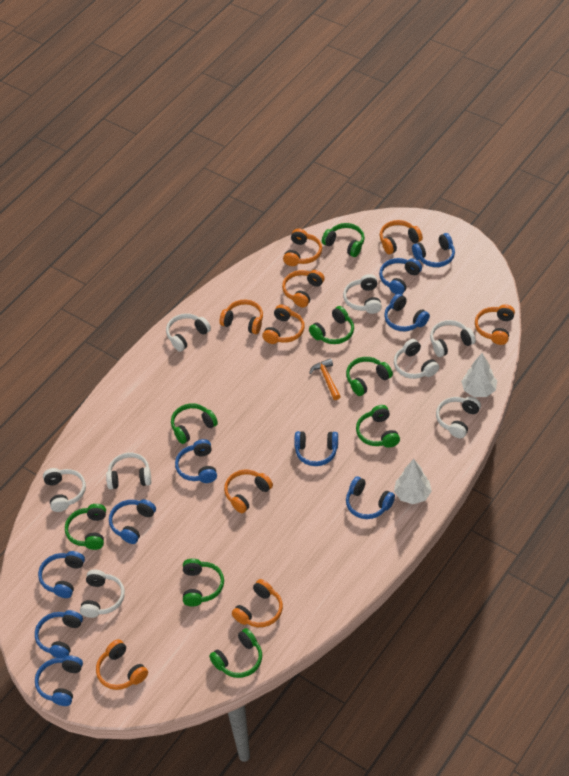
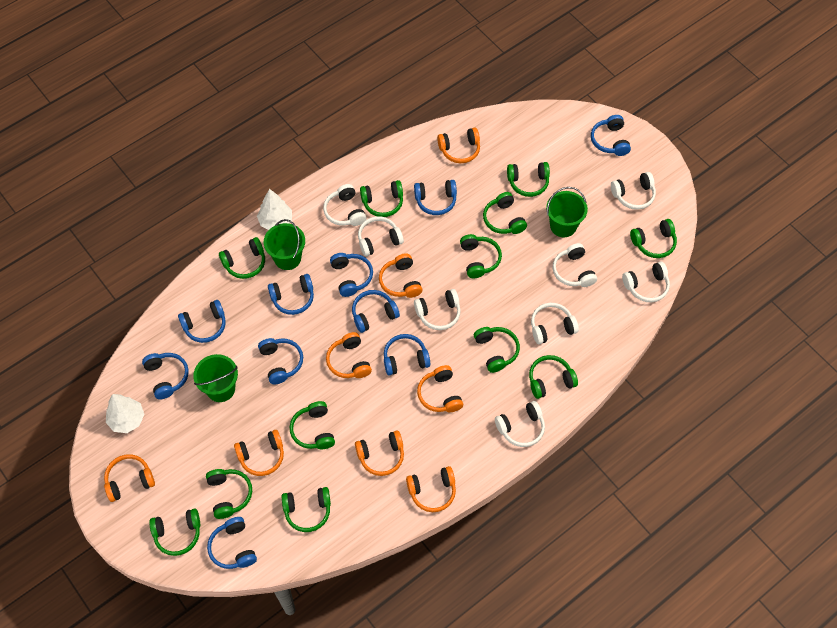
green bucket: 0 -> 3
green headphones: 8 -> 12
orange hammer: 1 -> 0
orange headphones: 9 -> 8

